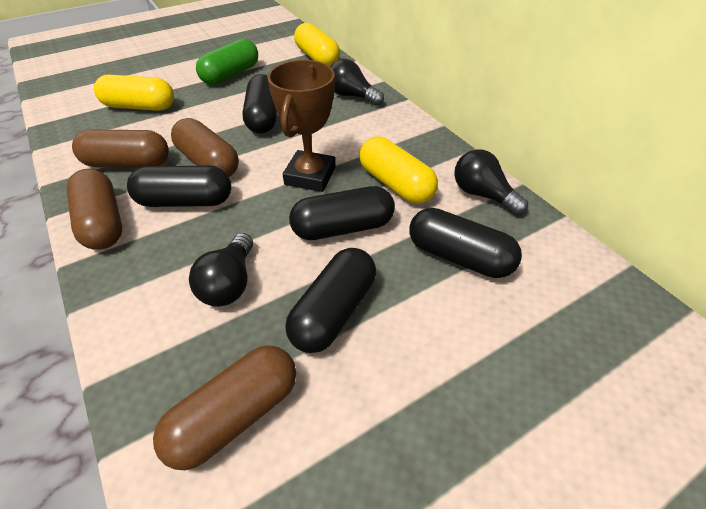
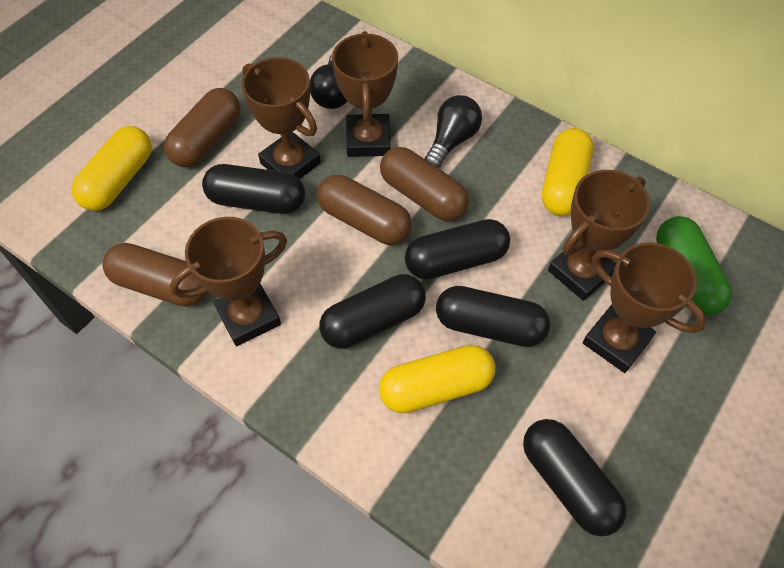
black light bulb: 3 -> 2
brown trophy: 1 -> 5

